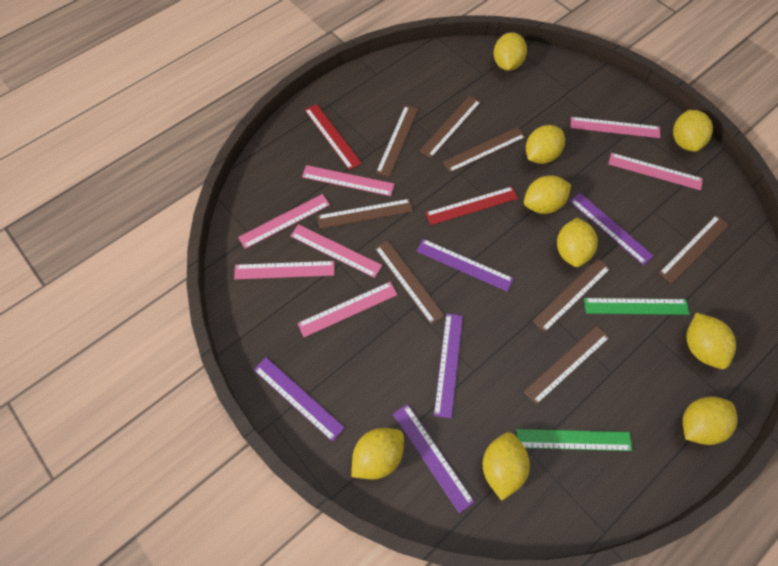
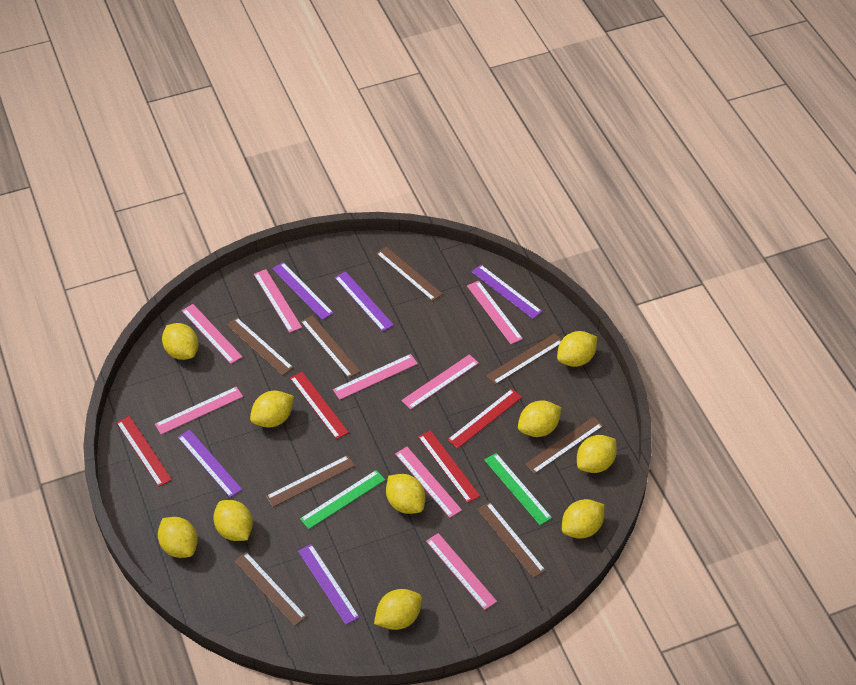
pink ruler: 7 -> 8
red ruler: 2 -> 4
yellow lemon: 9 -> 10

